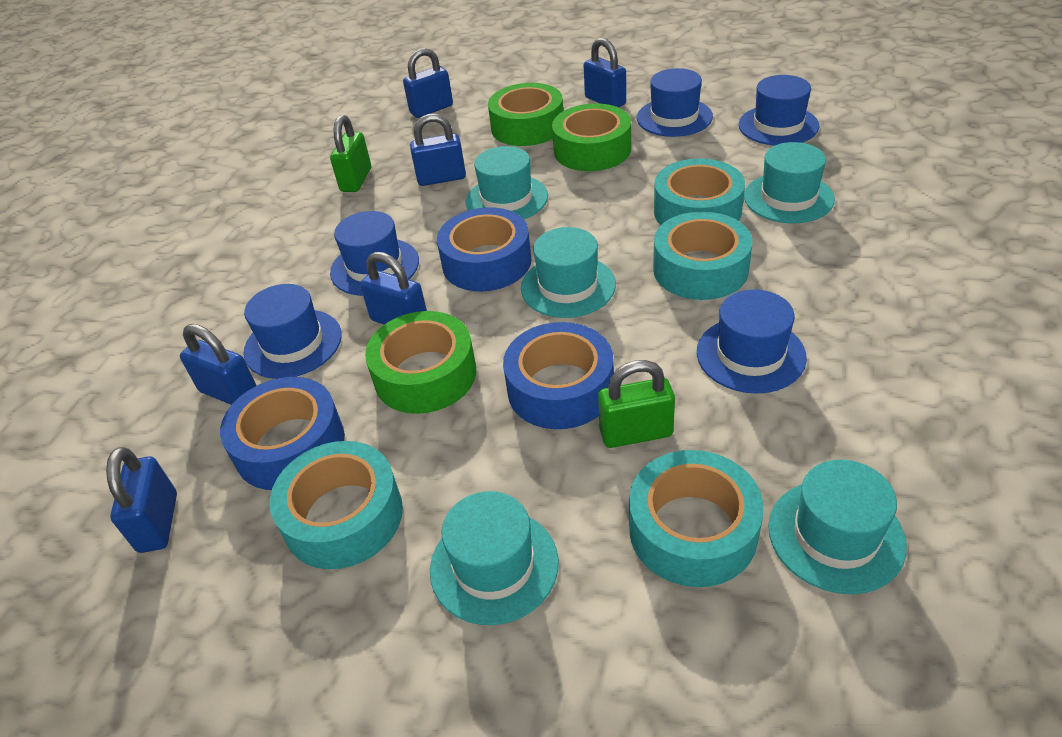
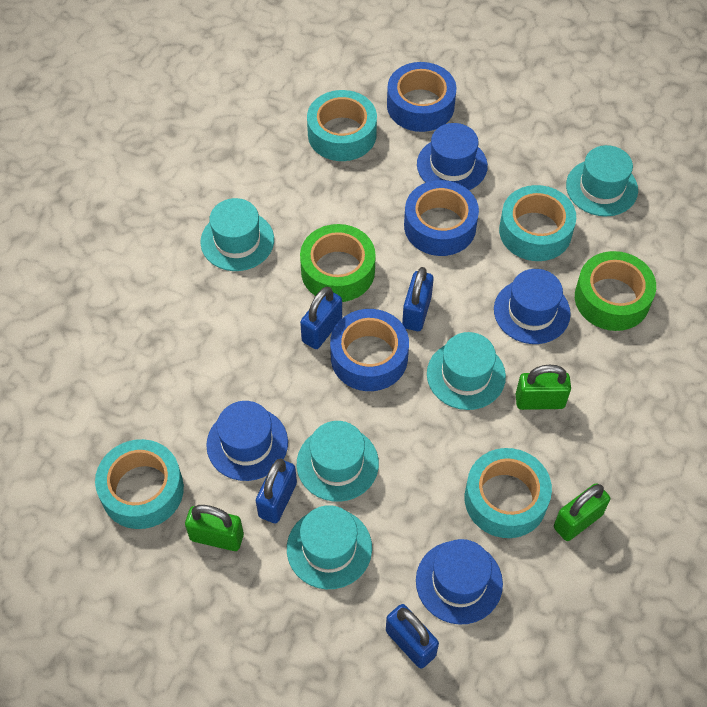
blue hat: 5 -> 4
blue padlock: 6 -> 4
green padlock: 2 -> 3
green tape: 3 -> 2

